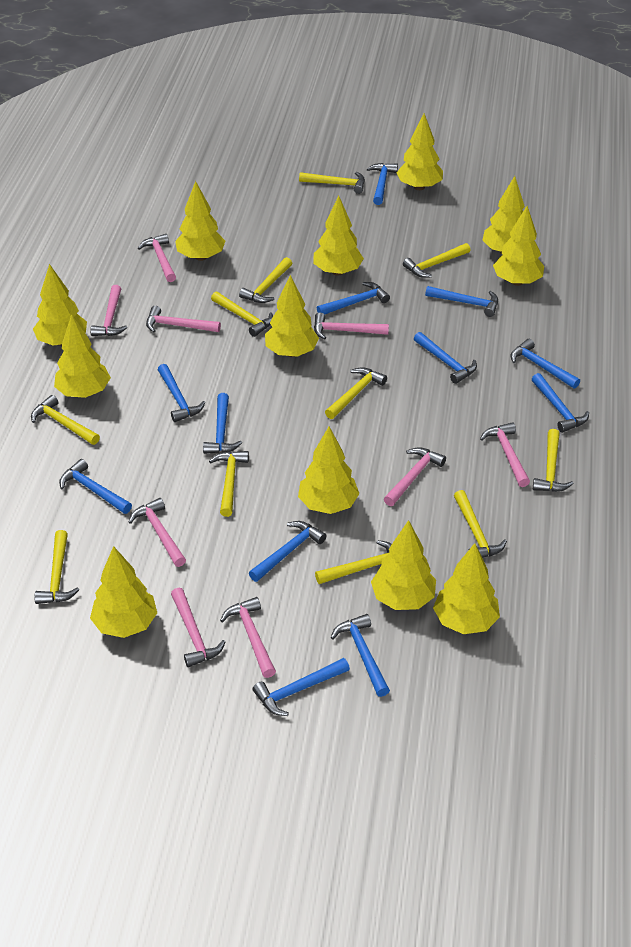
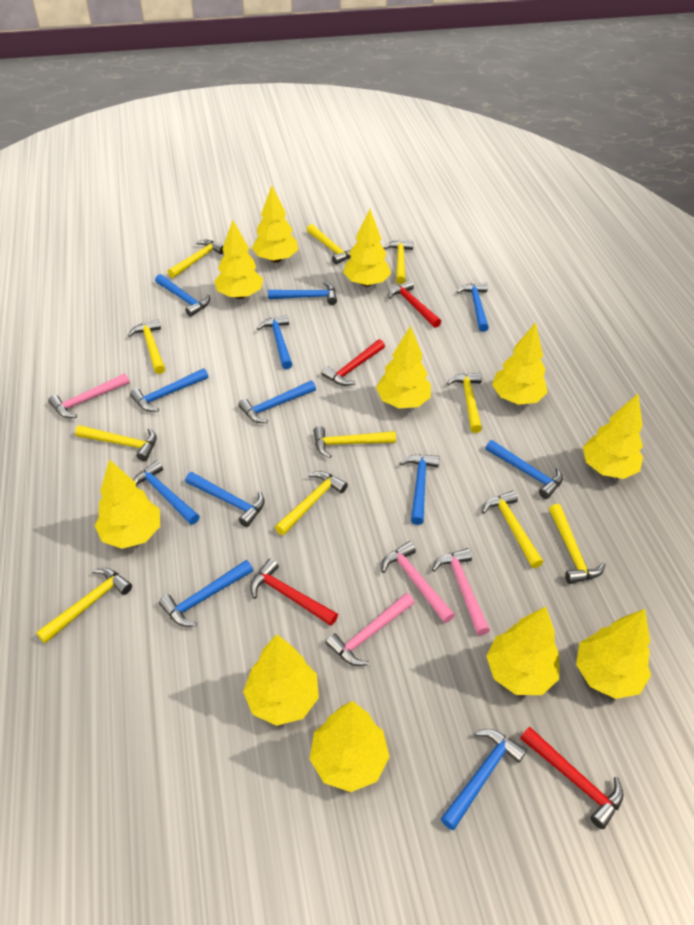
pink hammer: 9 -> 4
red hammer: 0 -> 4
yellow tree: 12 -> 11

